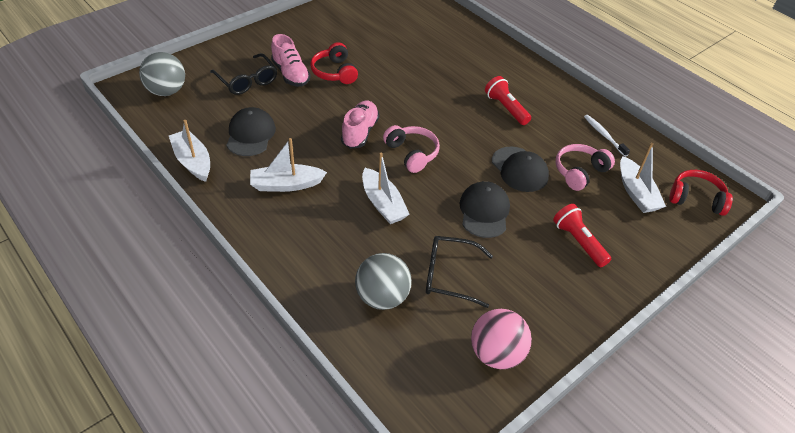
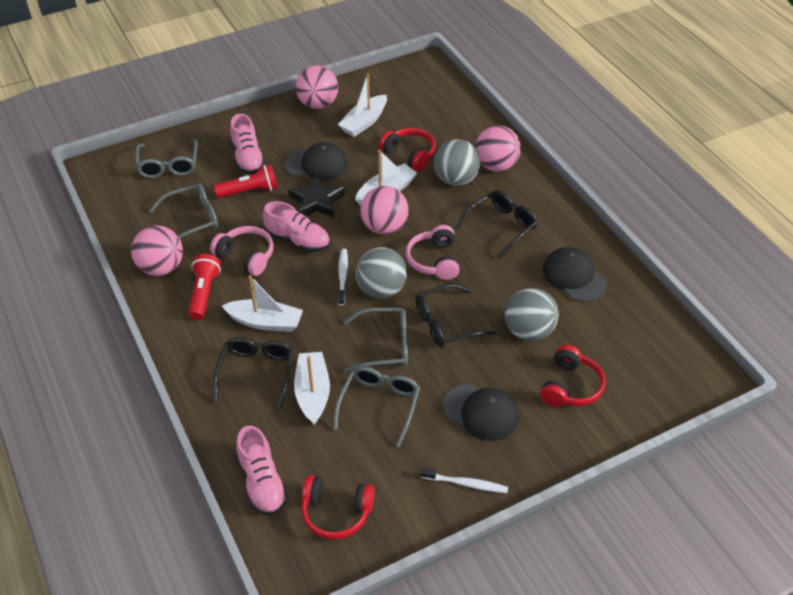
black glasses: 2 -> 3
black star: 0 -> 1
grey ball: 2 -> 3
grey glasses: 0 -> 4
pink ball: 1 -> 4
pink shoe: 2 -> 3
red headphones: 2 -> 3
white toothbrush: 1 -> 2

